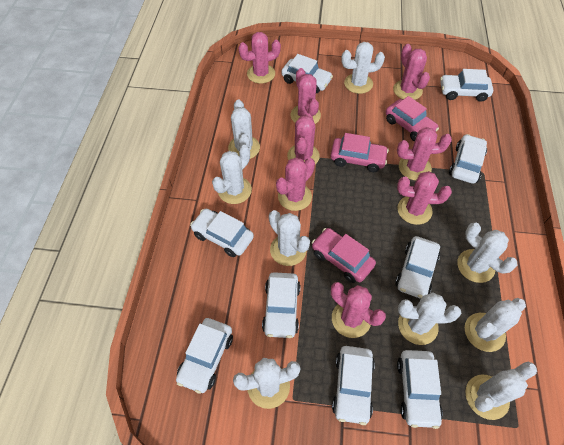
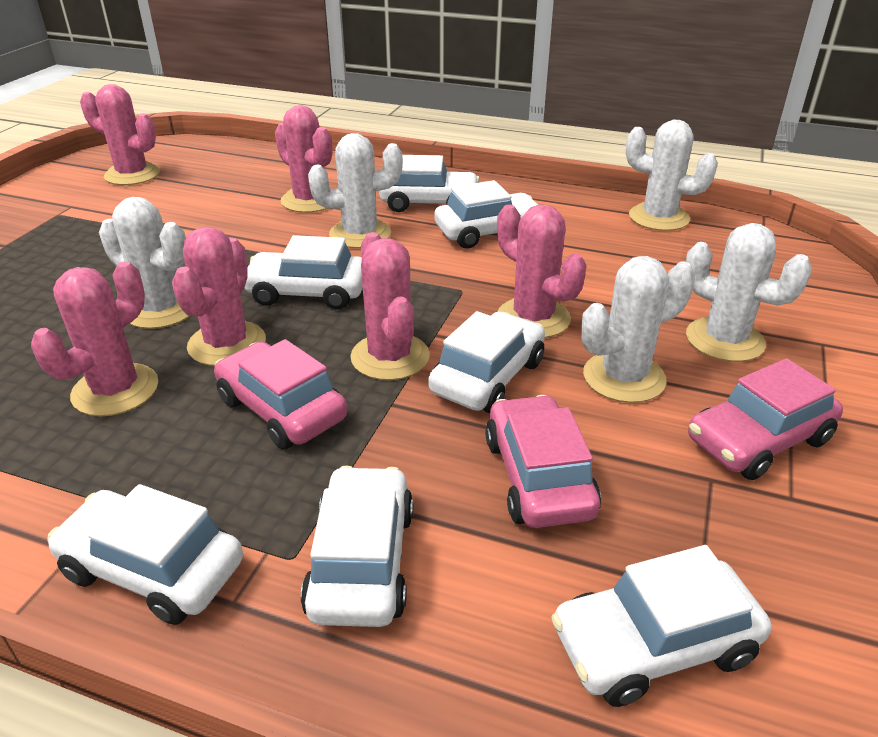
pink cactus: 8 -> 6
white cactus: 9 -> 5
white car: 9 -> 7

